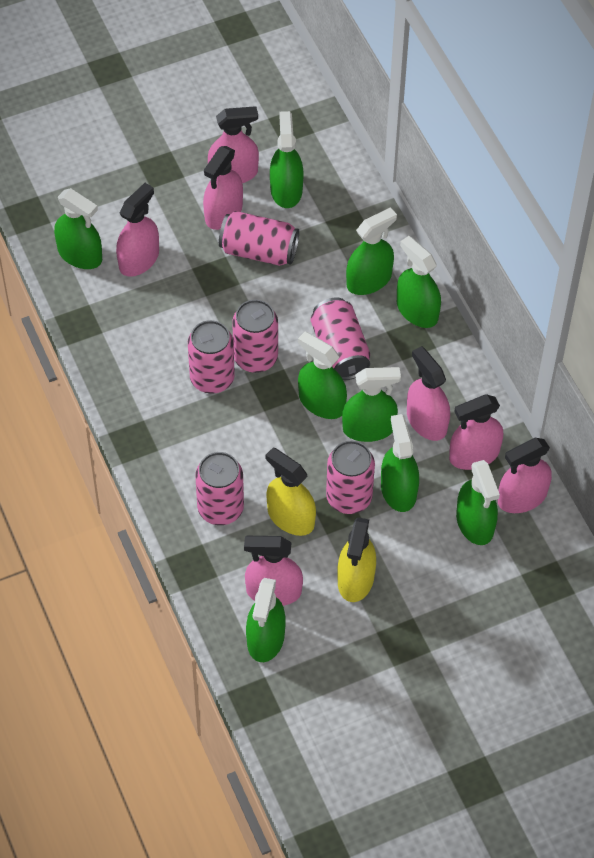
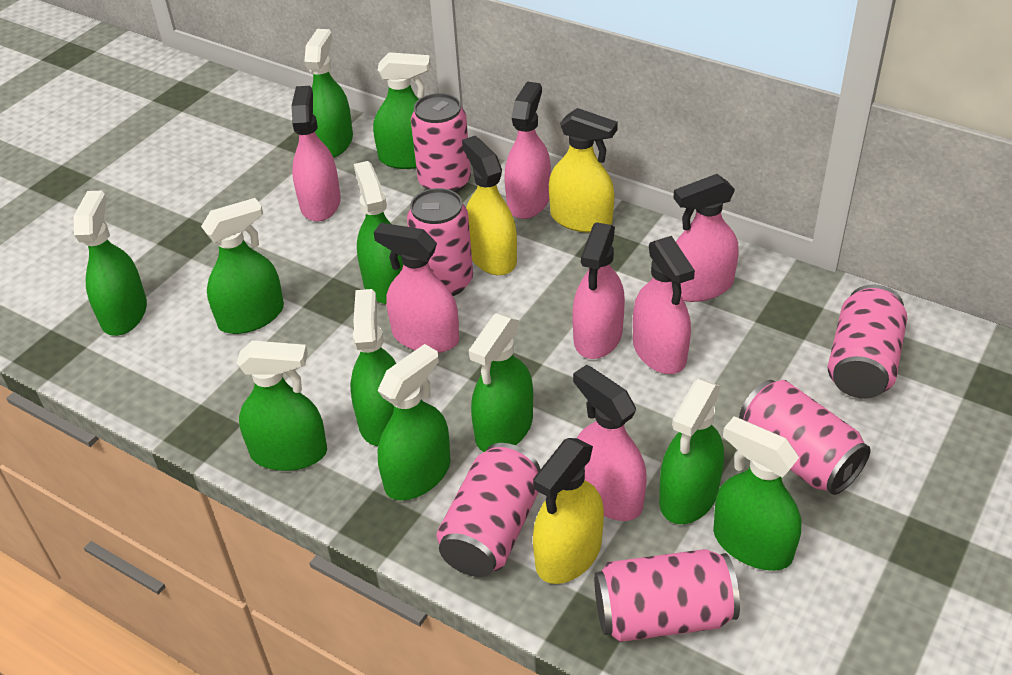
green spray bottle: 9 -> 11
yellow spray bottle: 2 -> 3

